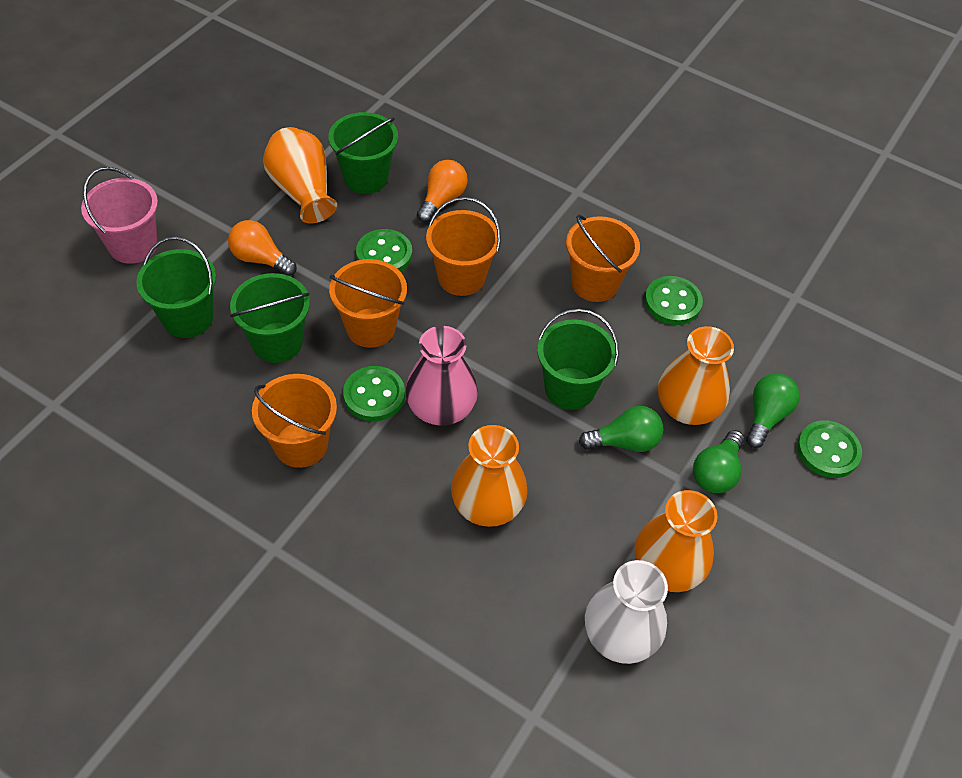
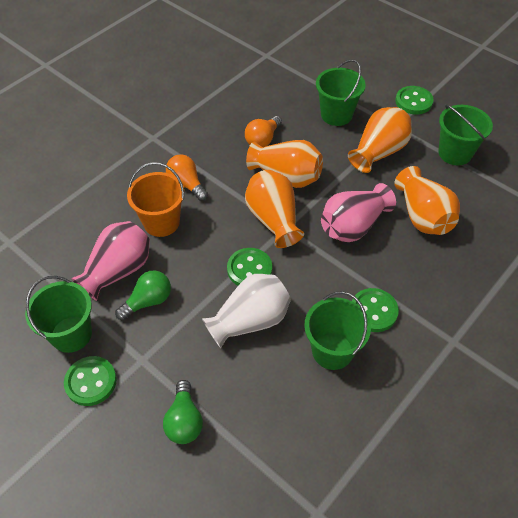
green light bulb: 3 -> 2
orange bucket: 4 -> 1
pink bucket: 1 -> 0
pink vase: 1 -> 2

